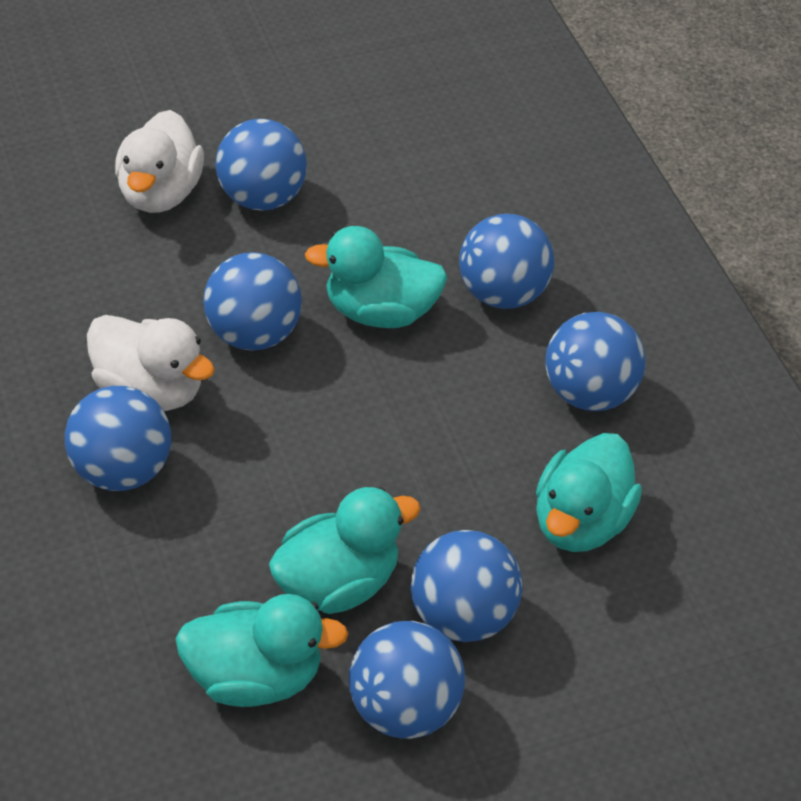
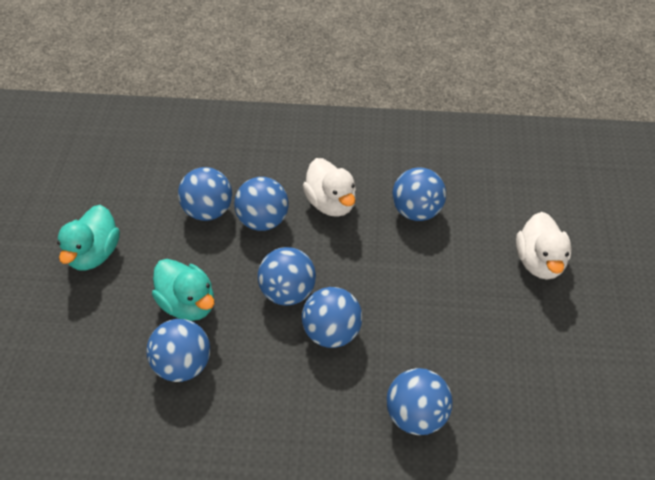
turquoise duck: 4 -> 2

